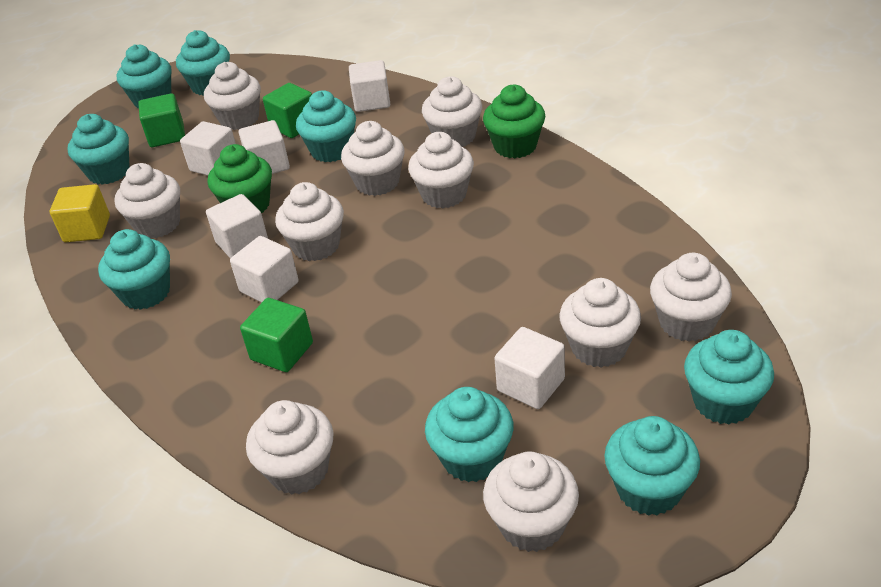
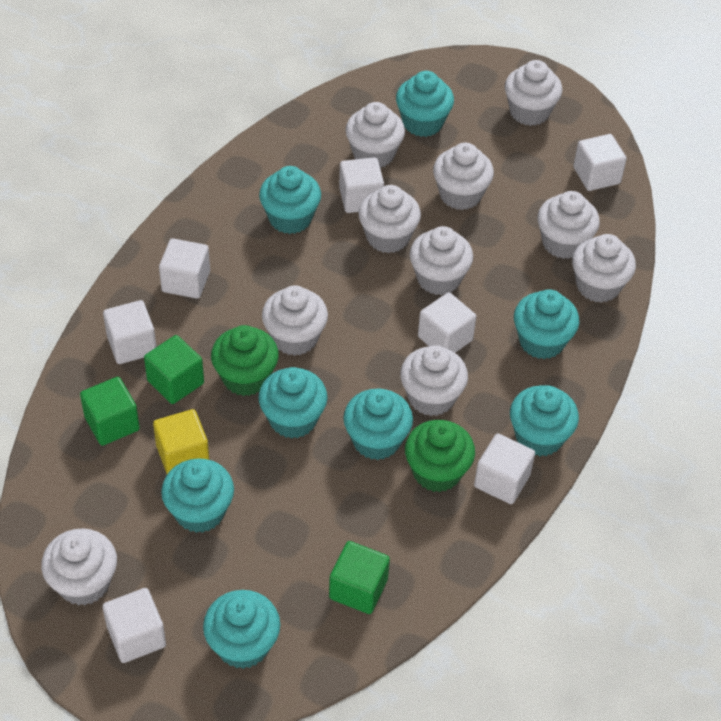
white cube: 6 -> 7

